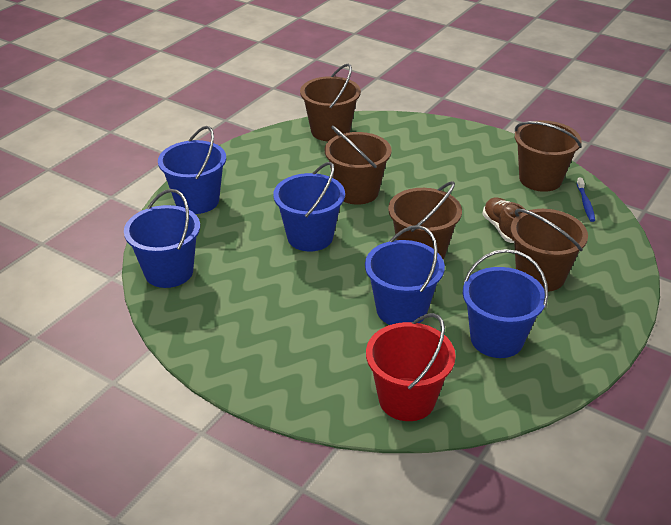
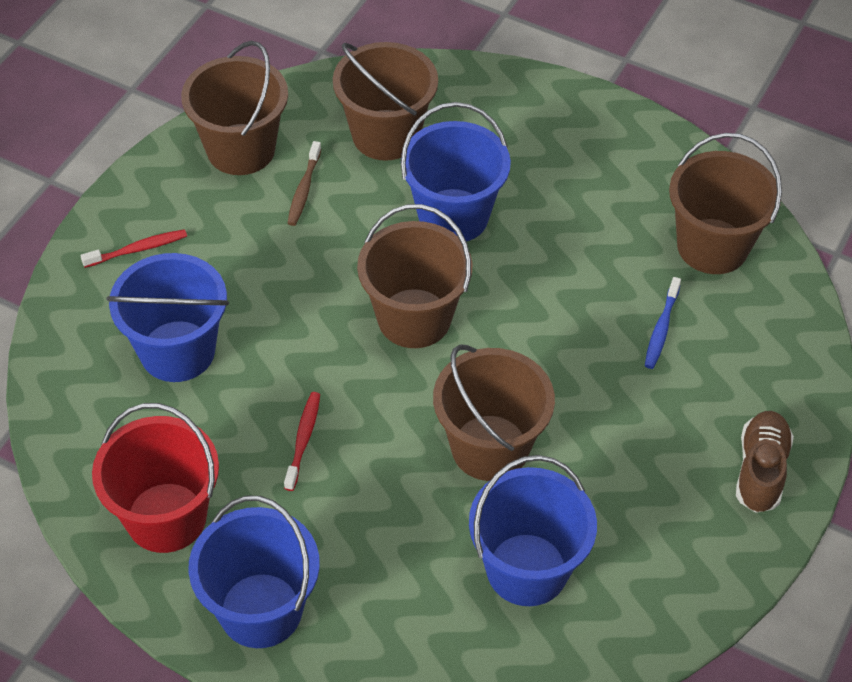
blue bucket: 5 -> 4
brown toothbrush: 0 -> 1
red toothbrush: 0 -> 2

